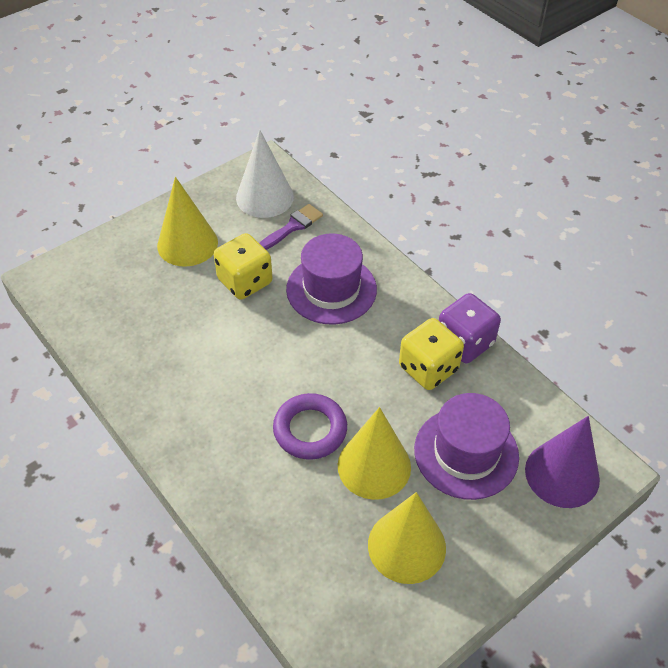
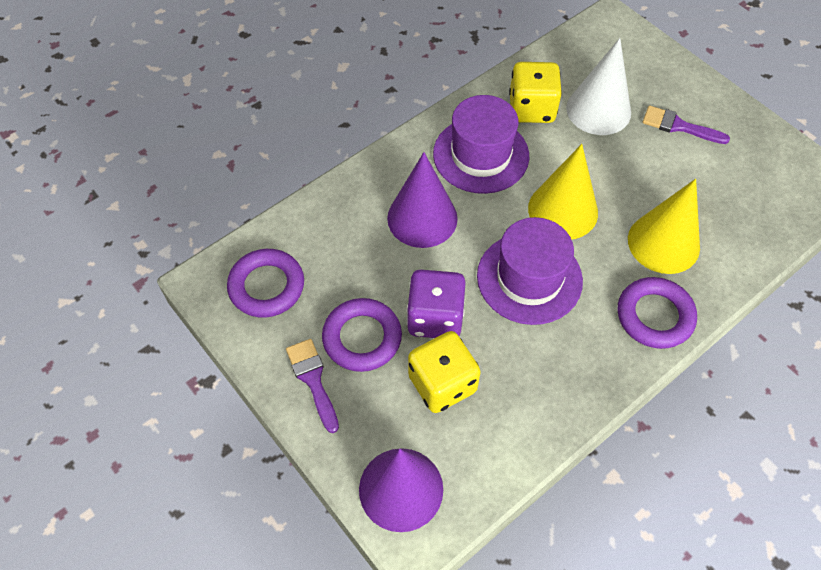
purple brush: 1 -> 2
purple cone: 1 -> 2
purple ring: 1 -> 3
yellow cone: 3 -> 2

